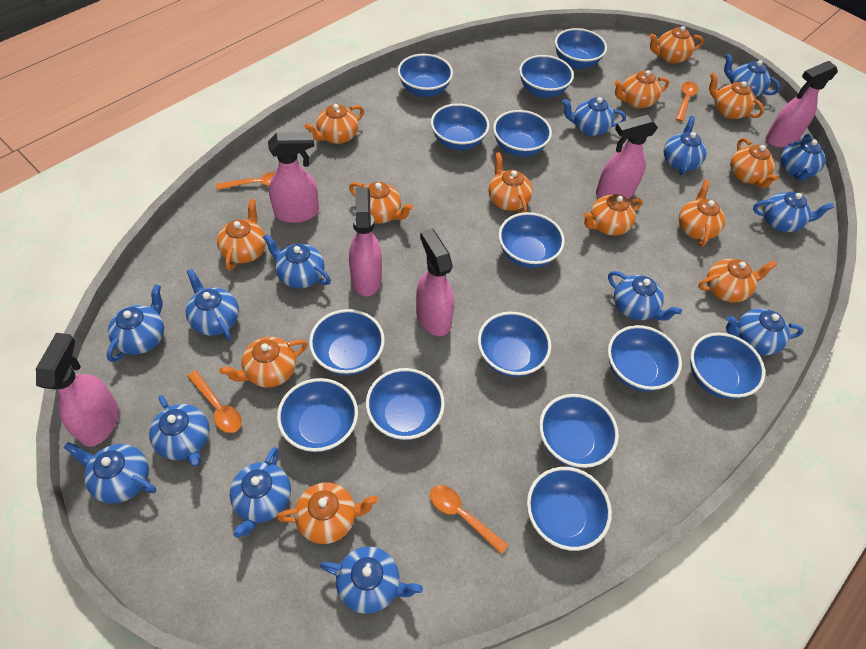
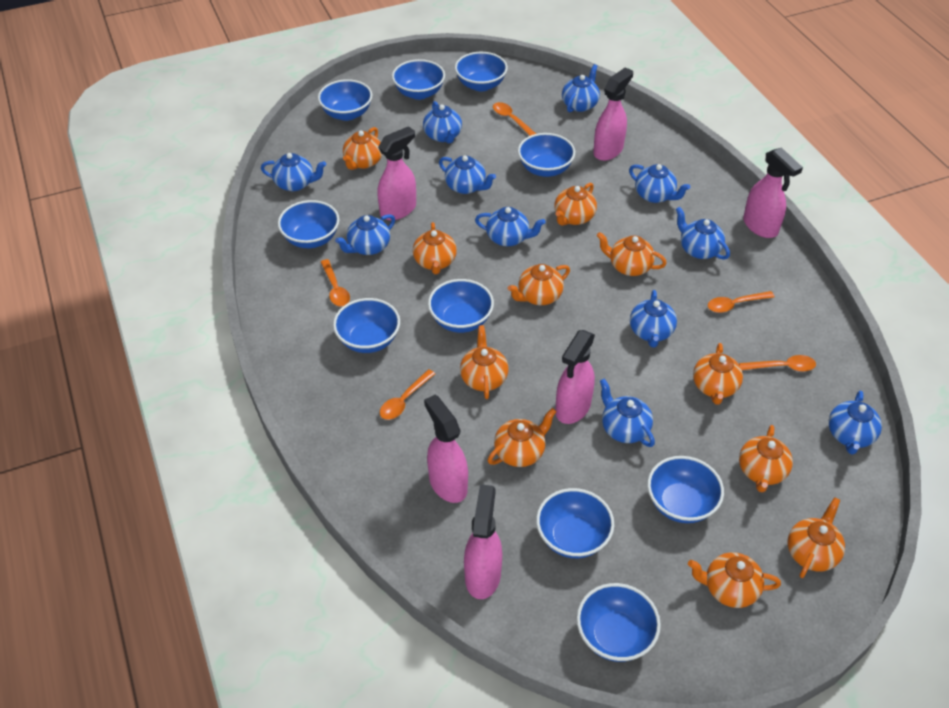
blue bowl: 14 -> 10
blue teapot: 14 -> 11
orange spoon: 4 -> 5
orange teapot: 13 -> 11

